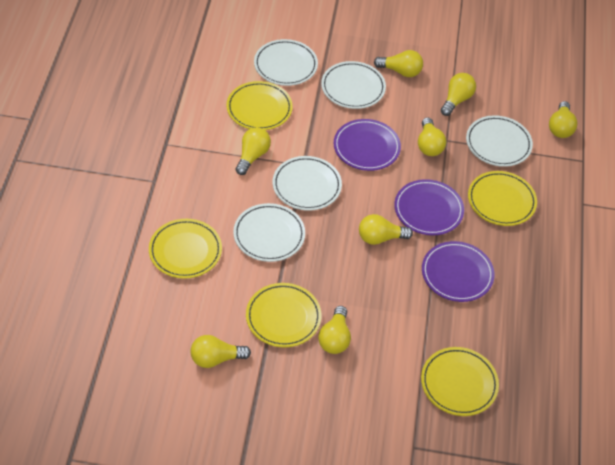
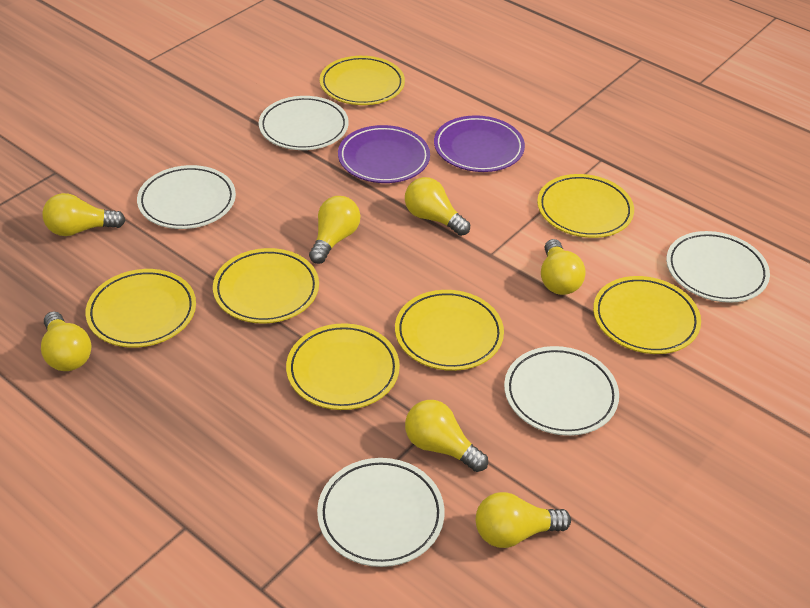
purple plate: 3 -> 2
yellow light bulb: 8 -> 7
yellow plate: 5 -> 7

